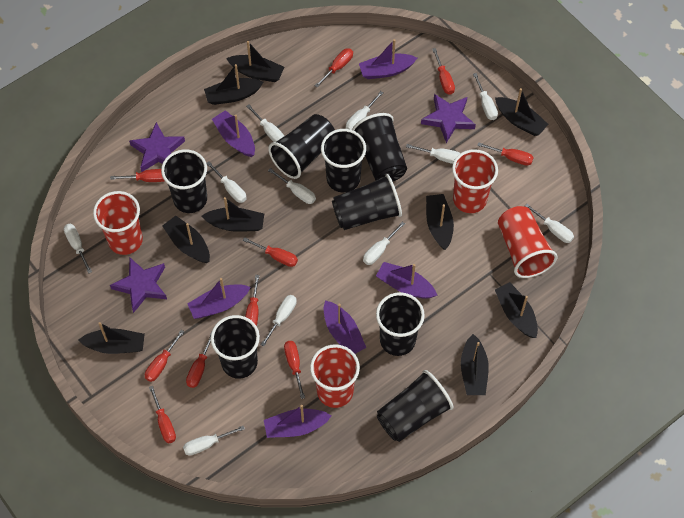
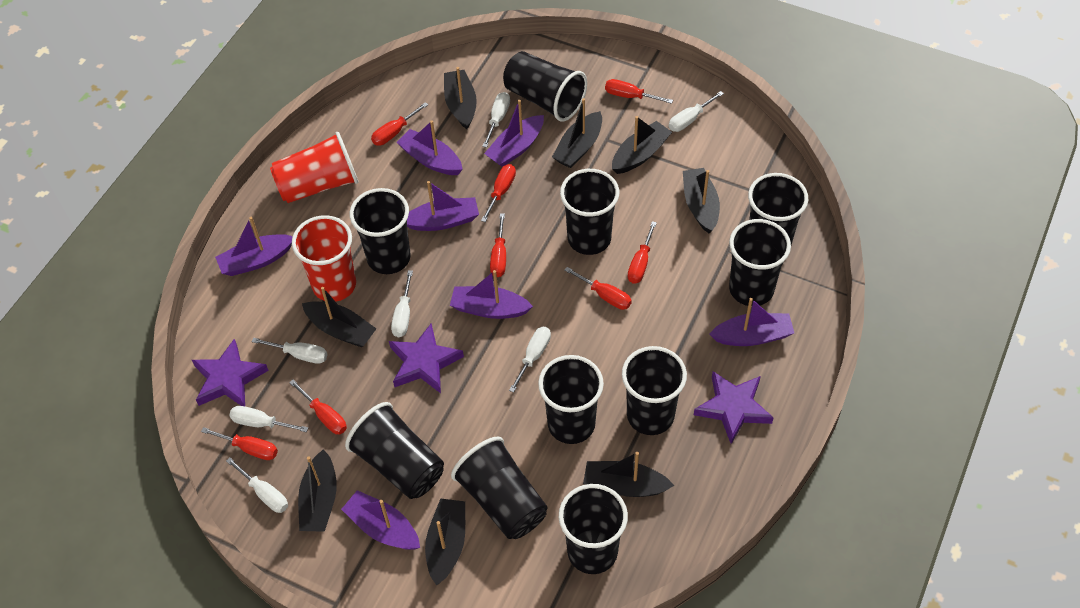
black boat: 9 -> 8
black cup: 8 -> 10
purple boat: 6 -> 7
red cup: 4 -> 2
red screwdriver: 10 -> 8
white screwdriver: 11 -> 7

